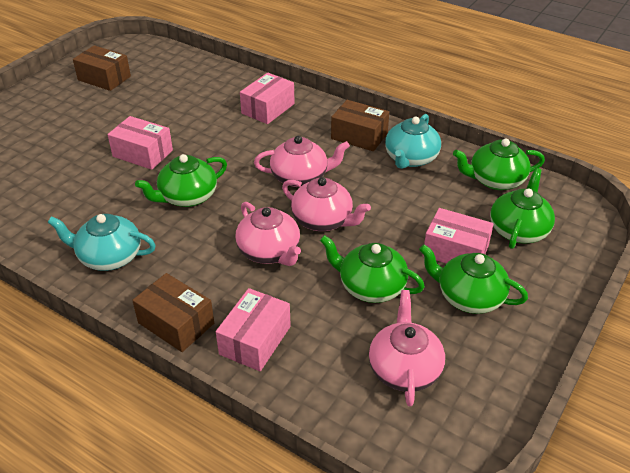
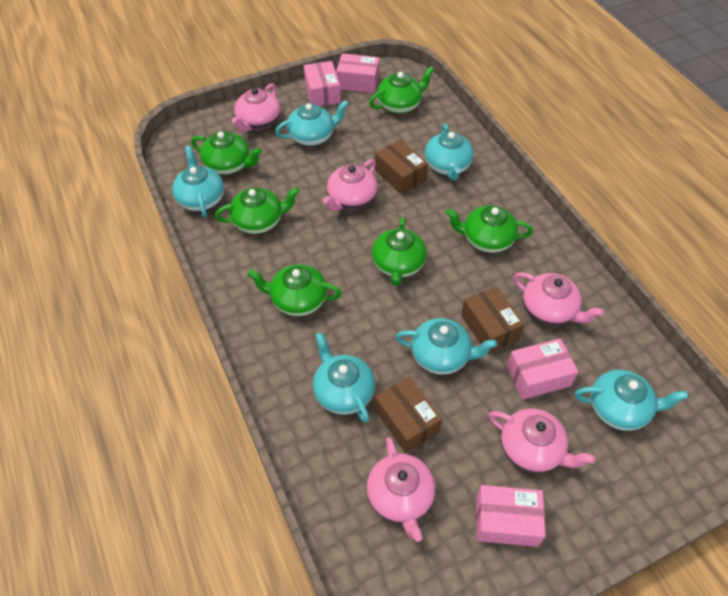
green teapot: 5 -> 6
pink teapot: 4 -> 5
turquoise teapot: 2 -> 6

